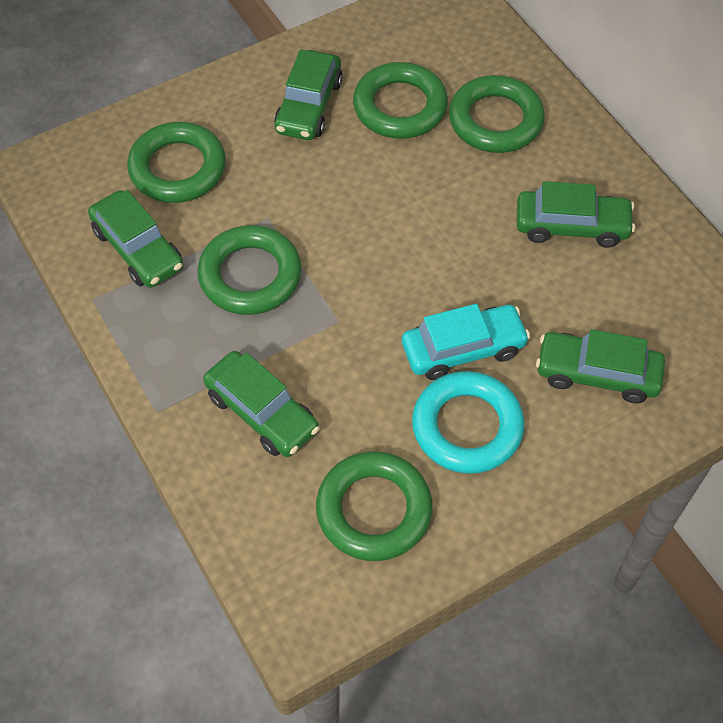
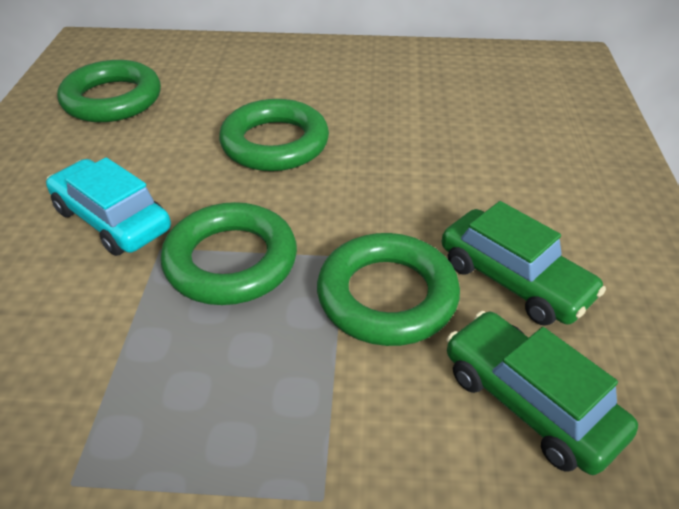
green car: 5 -> 2
green ring: 5 -> 4
turquoise ring: 1 -> 0

